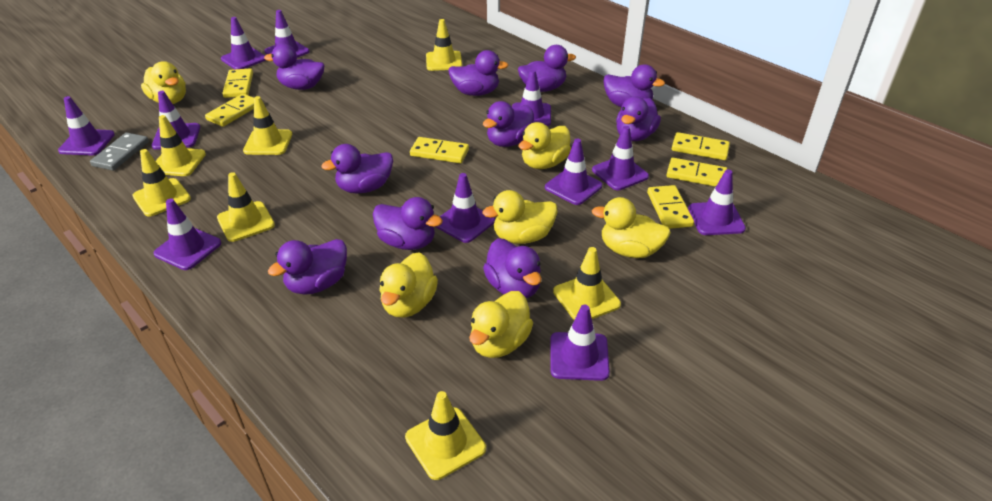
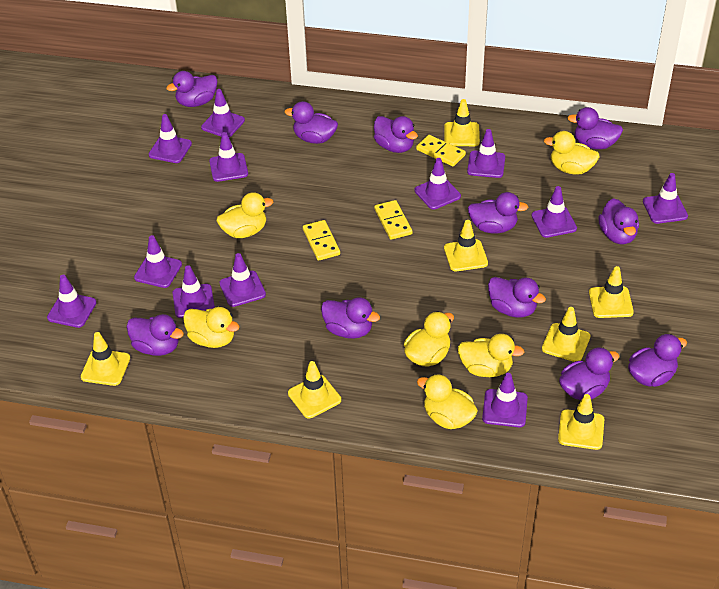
grey domino: 1 -> 0
purple duck: 10 -> 11
purple traffic cone: 11 -> 12
yellow domino: 6 -> 3

